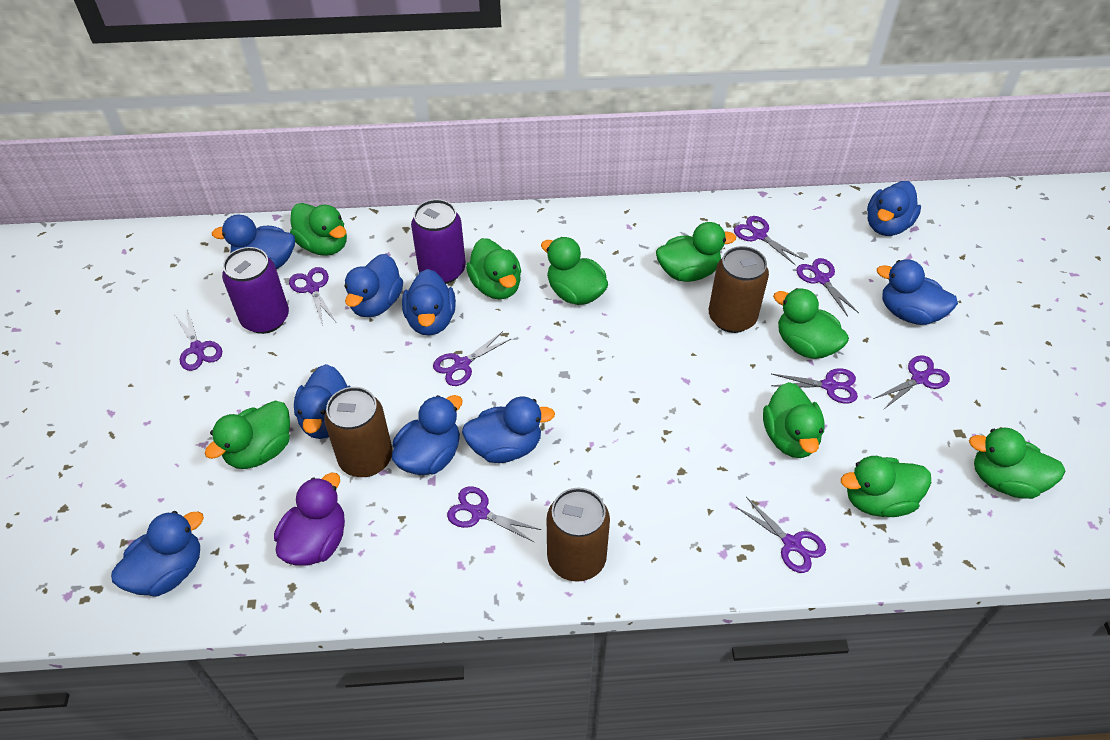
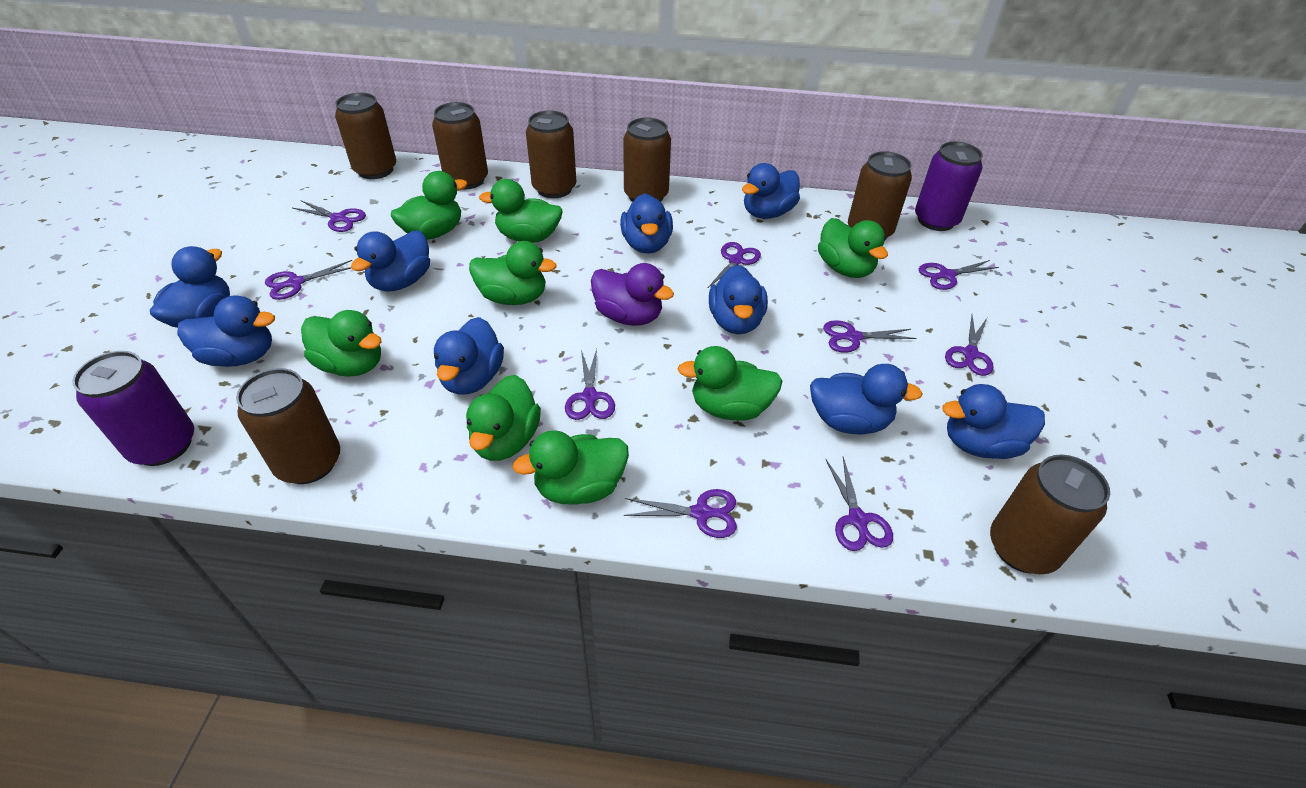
brown can: 3 -> 7
green duck: 9 -> 8

